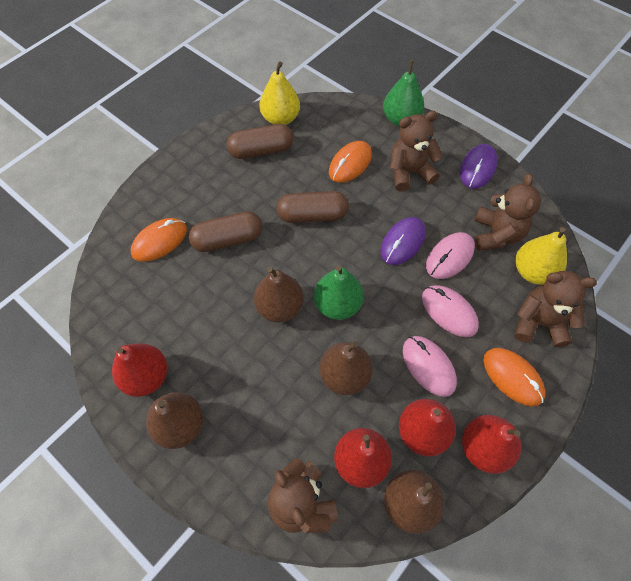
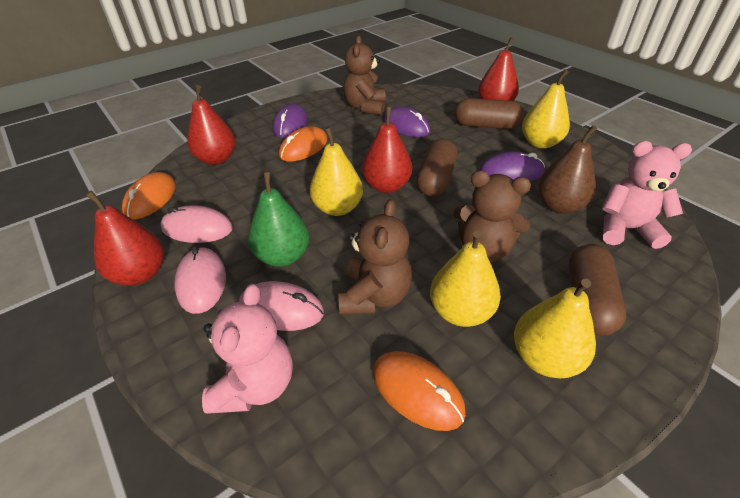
brown pear: 4 -> 1
brown teddy bear: 4 -> 3
green pear: 2 -> 1
pink teddy bear: 0 -> 2
purple mouse: 2 -> 3
yellow pear: 2 -> 4

